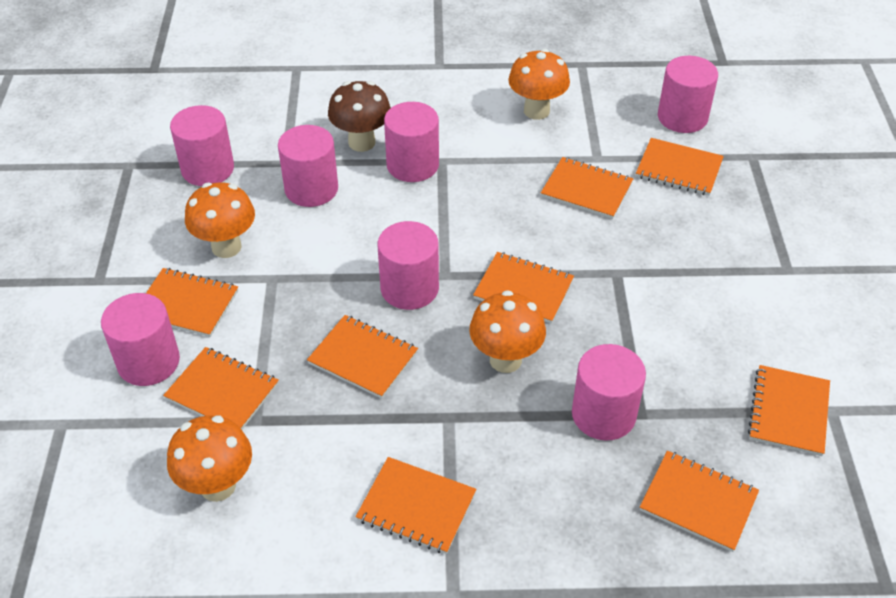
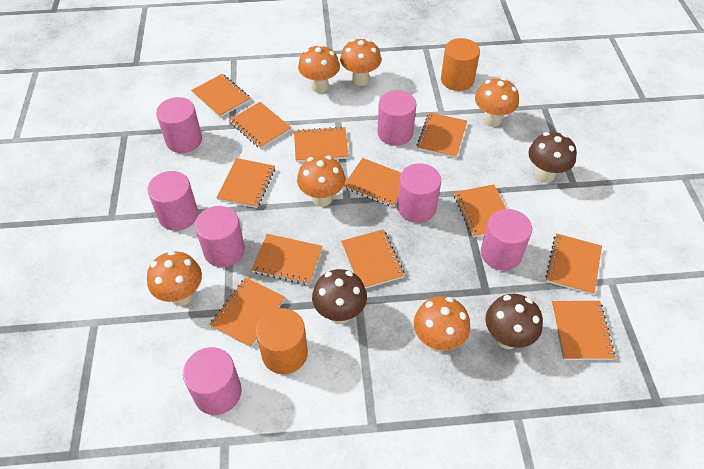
brown mushroom: 1 -> 3
orange cylinder: 0 -> 2
orange mushroom: 4 -> 6
orange notebook: 9 -> 12

